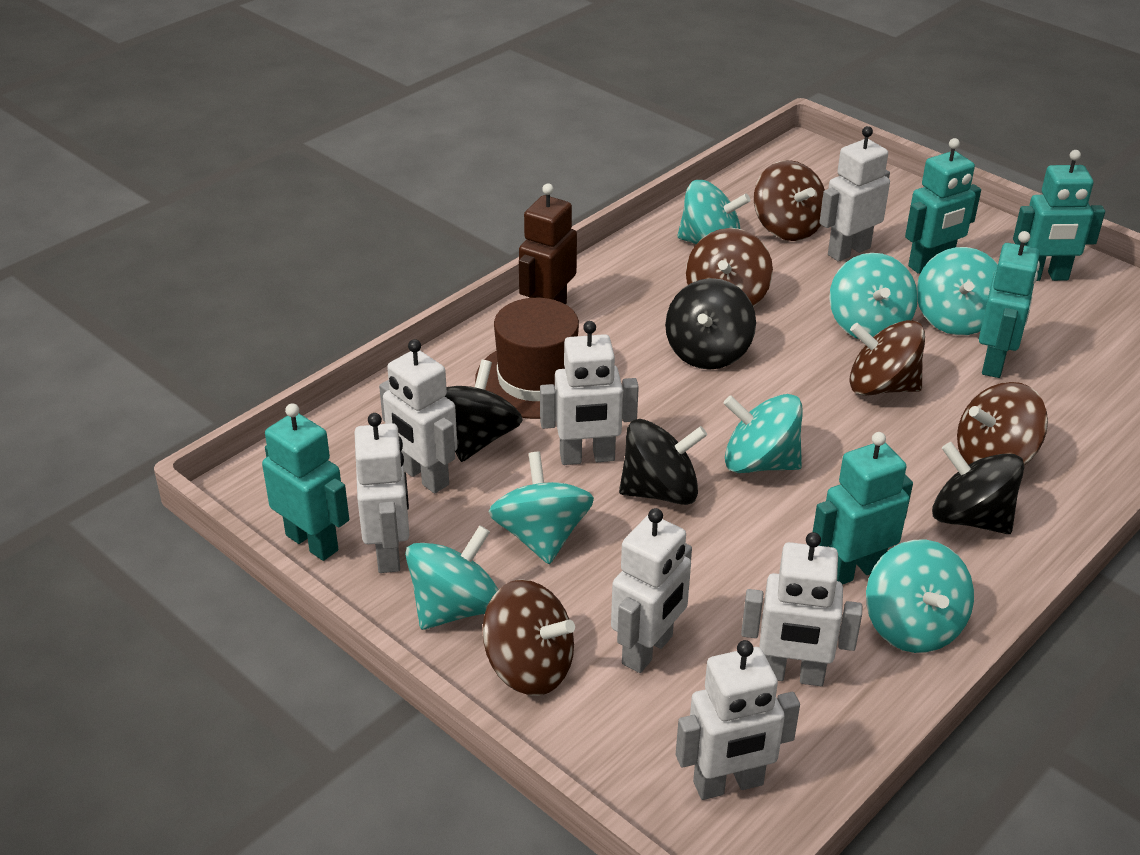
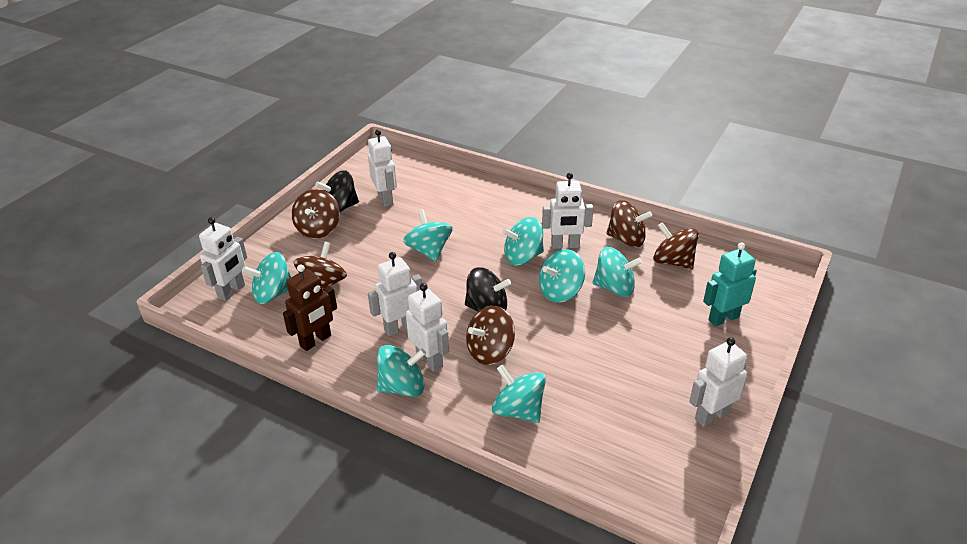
black spinning top: 4 -> 2
brown hat: 1 -> 0
turquoise robot: 5 -> 1
white robot: 7 -> 6

